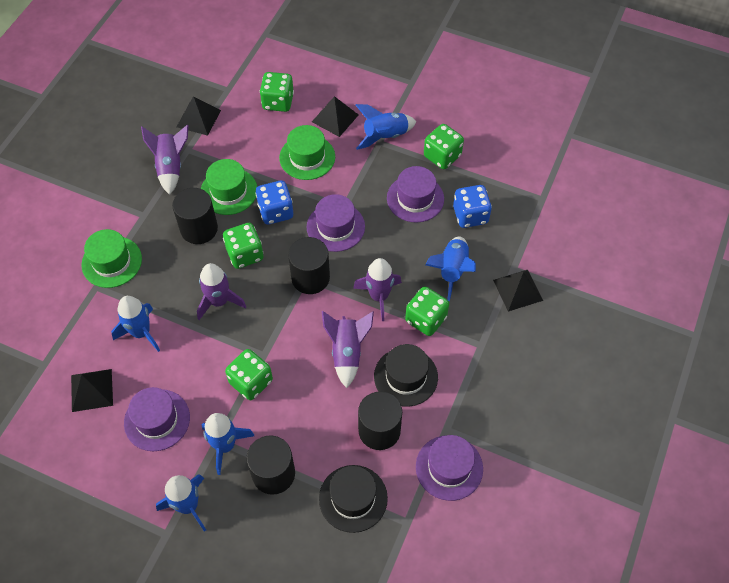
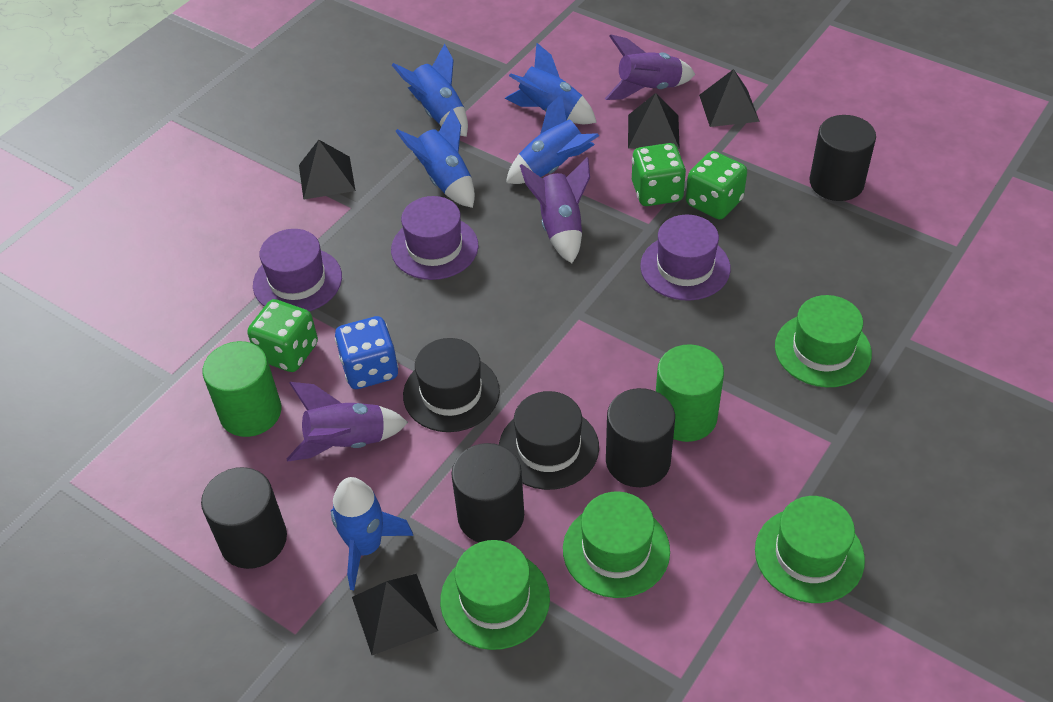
blue dice: 2 -> 1
green cylinder: 0 -> 2
green dice: 5 -> 3
green hat: 3 -> 4
purple hat: 4 -> 3
purple rocket: 4 -> 3

